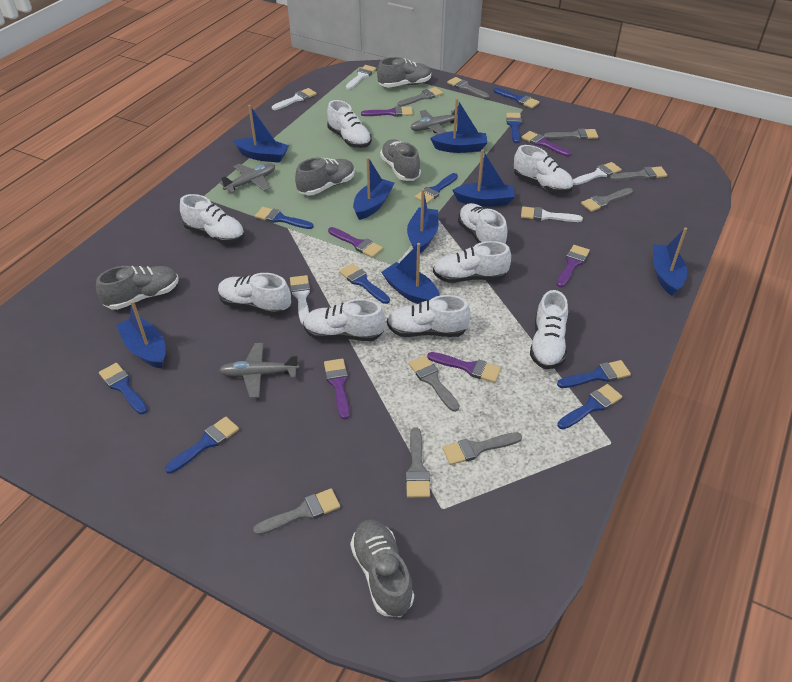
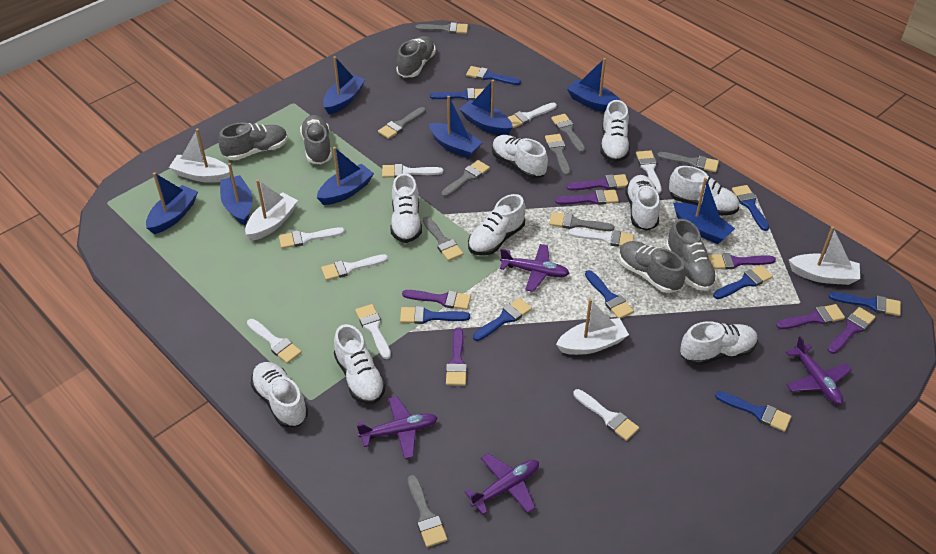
grey plane: 3 -> 0
purple brush: 6 -> 7
purple plane: 0 -> 4
white boat: 0 -> 4
white brush: 5 -> 9

